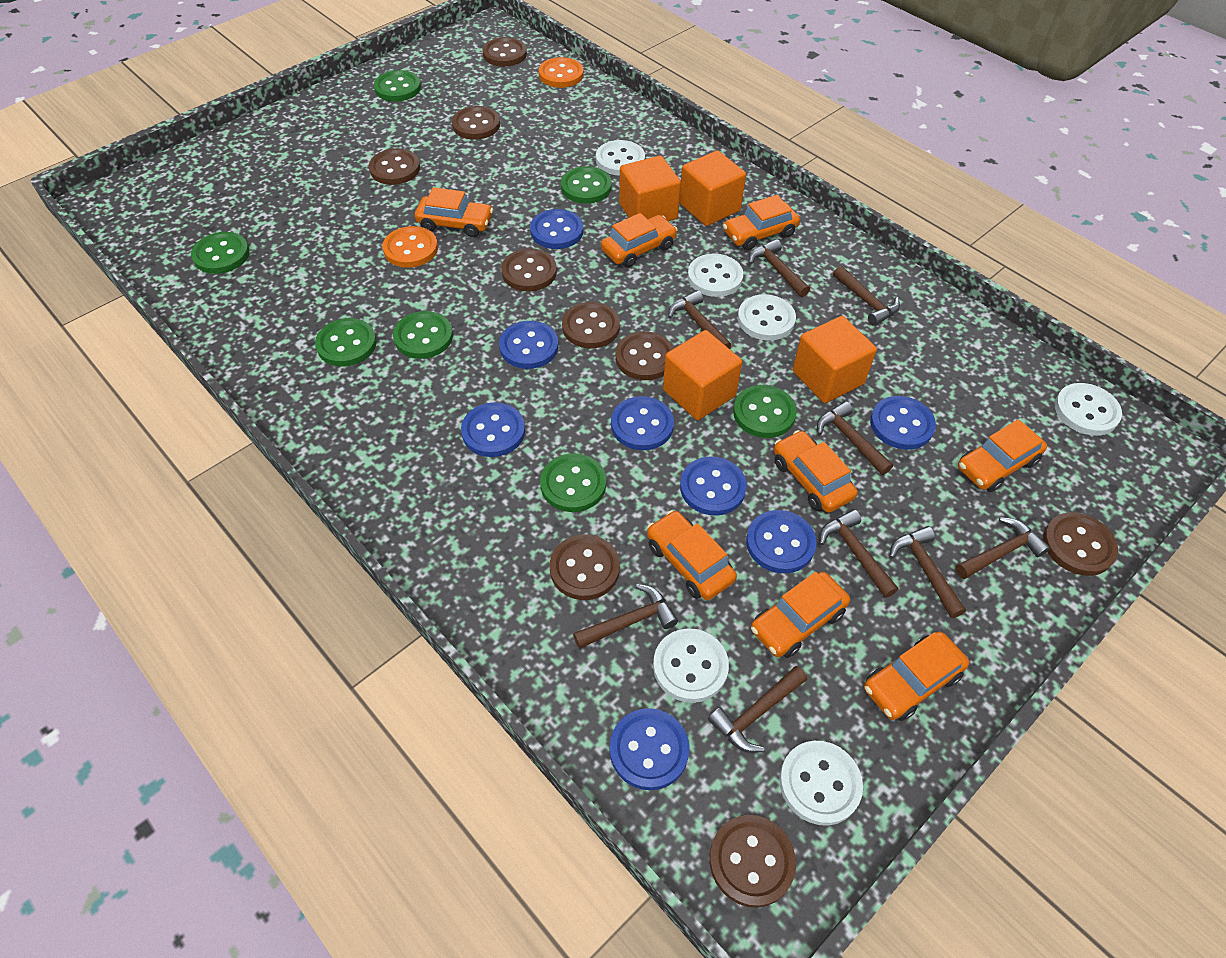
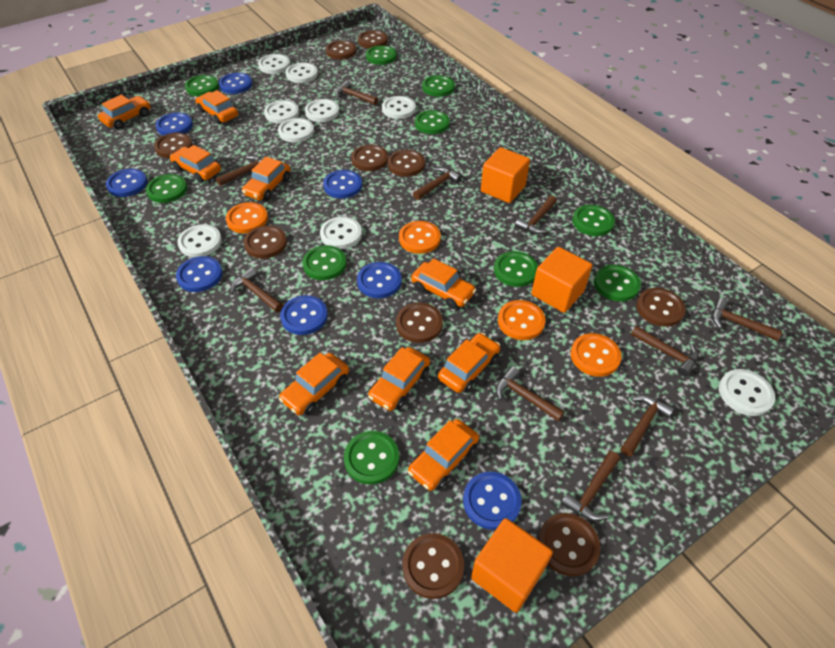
brown button: 9 -> 10
brown hammer: 9 -> 10
green button: 7 -> 10
orange button: 2 -> 4
orange car: 8 -> 9
orange cube: 4 -> 3
white button: 6 -> 9

